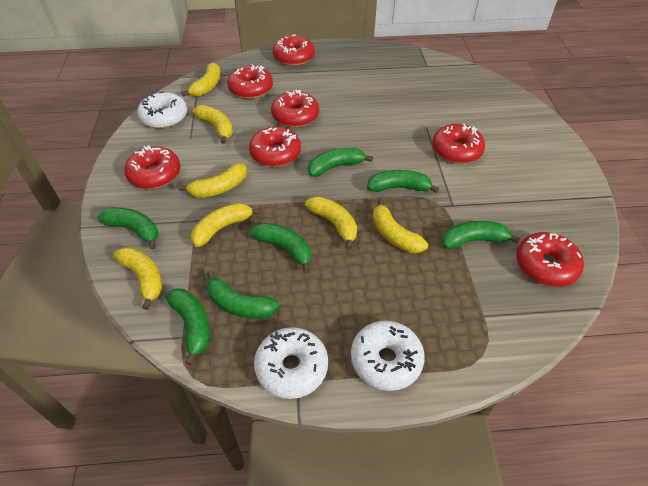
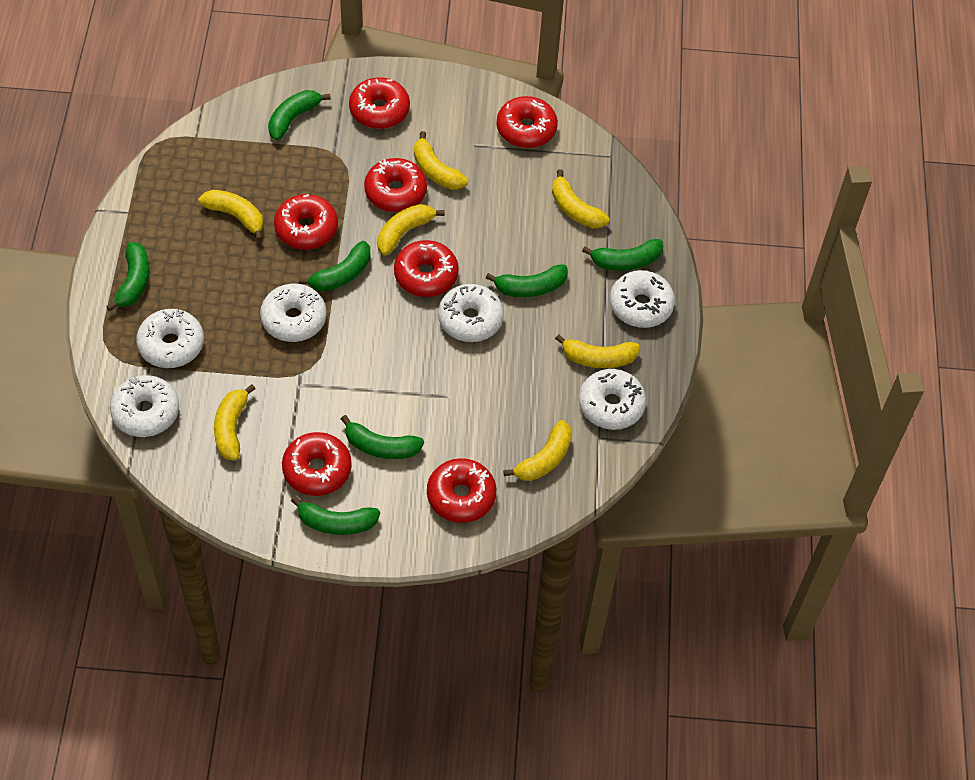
white donut: 3 -> 6

